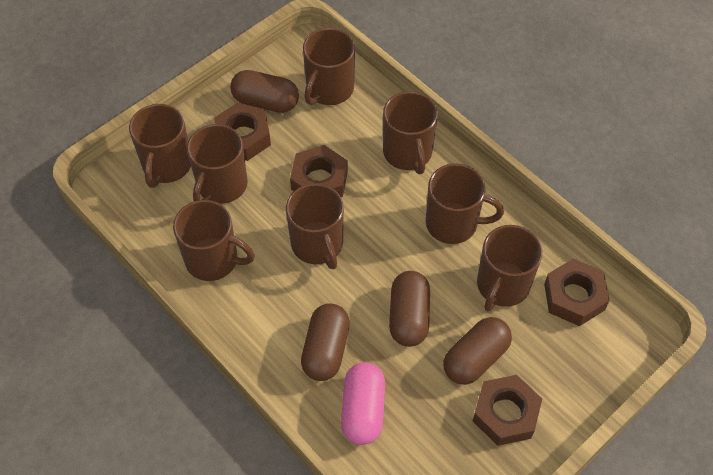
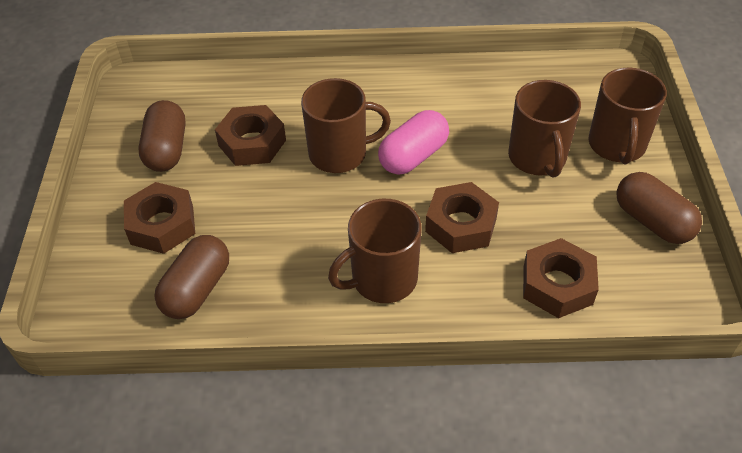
brown capsule: 4 -> 3
brown mug: 8 -> 4

